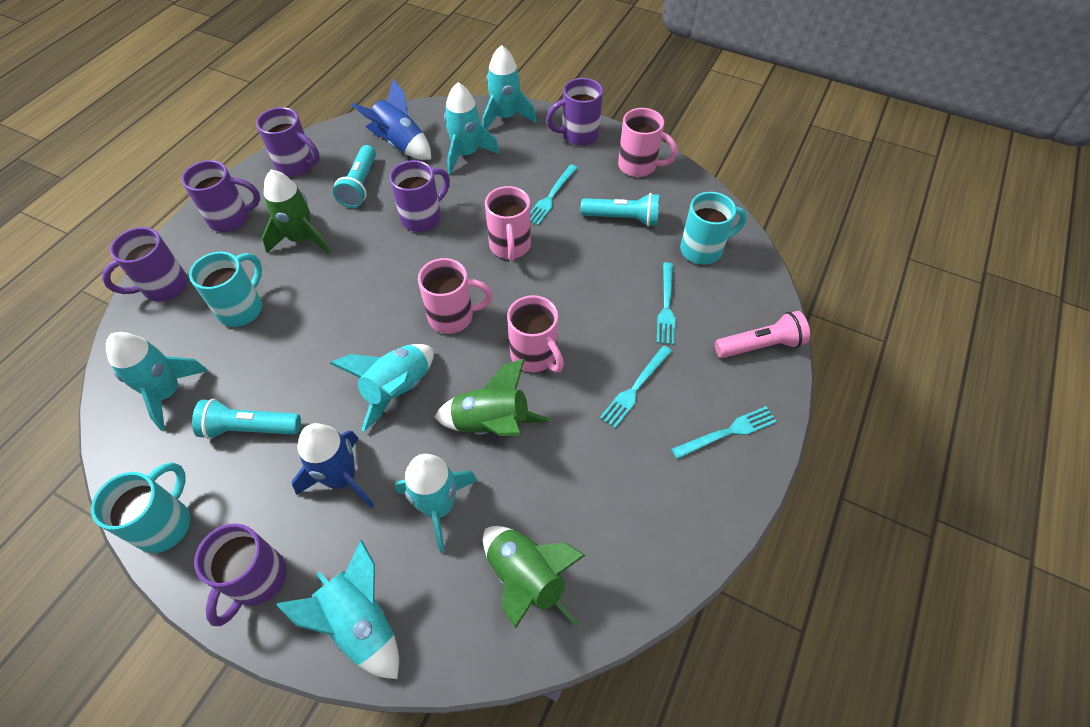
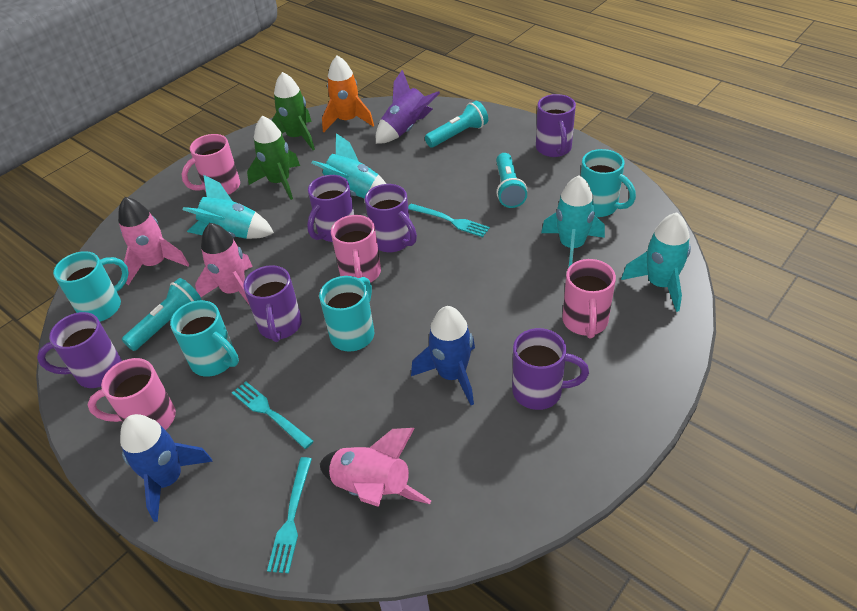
green rocket: 3 -> 2
orange rocket: 0 -> 1
pink flashlight: 1 -> 0
pink rocket: 0 -> 3
purple rocket: 0 -> 1
turquoise fork: 4 -> 3
turquoise mug: 3 -> 4
turquoise rocket: 6 -> 4

